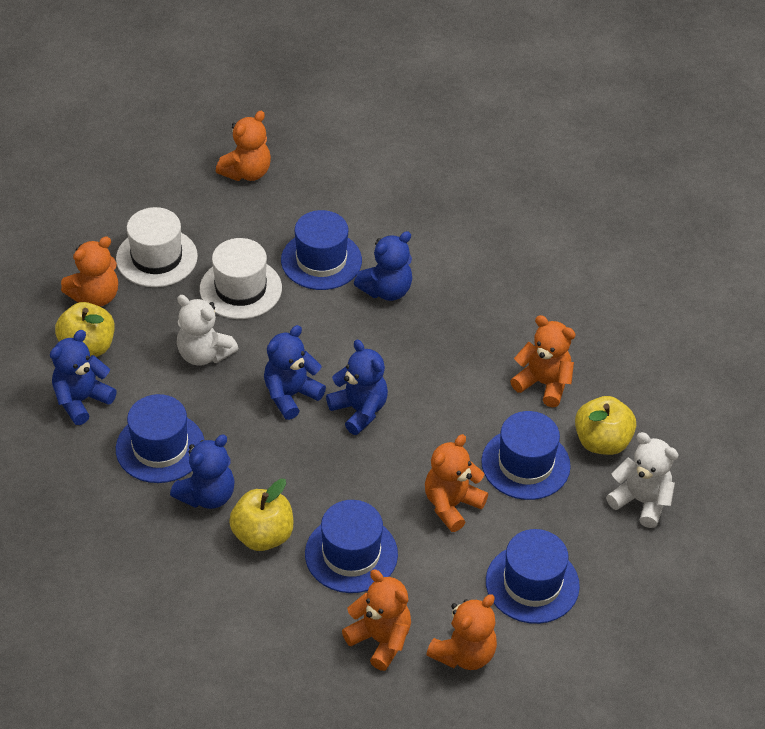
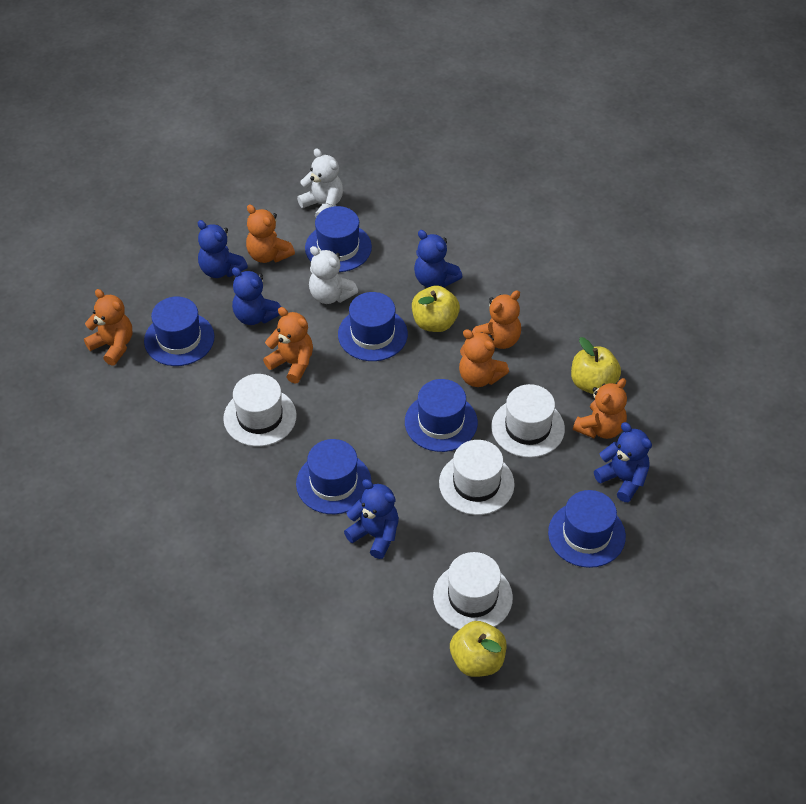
blue hat: 5 -> 6
white hat: 2 -> 4

